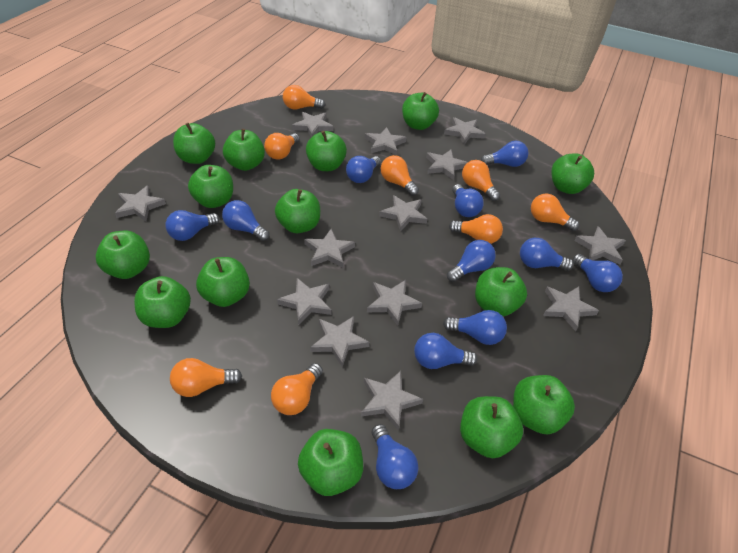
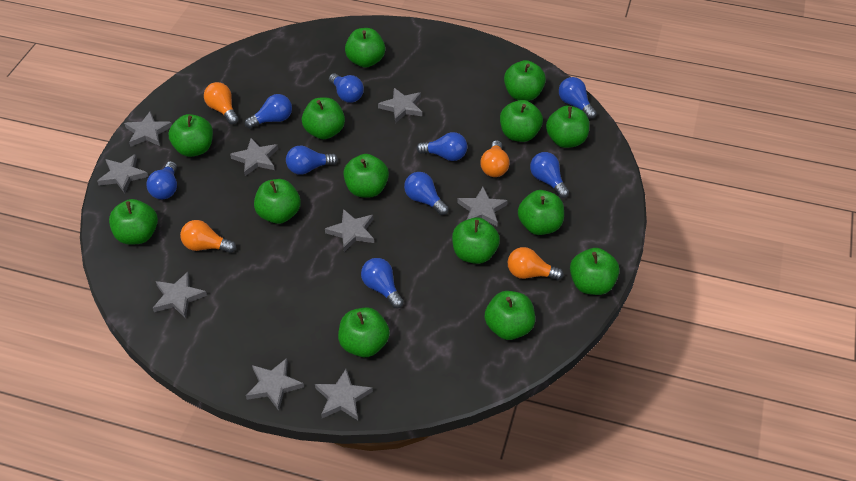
blue light bulb: 11 -> 9
grey star: 13 -> 9
orange light bulb: 8 -> 4

